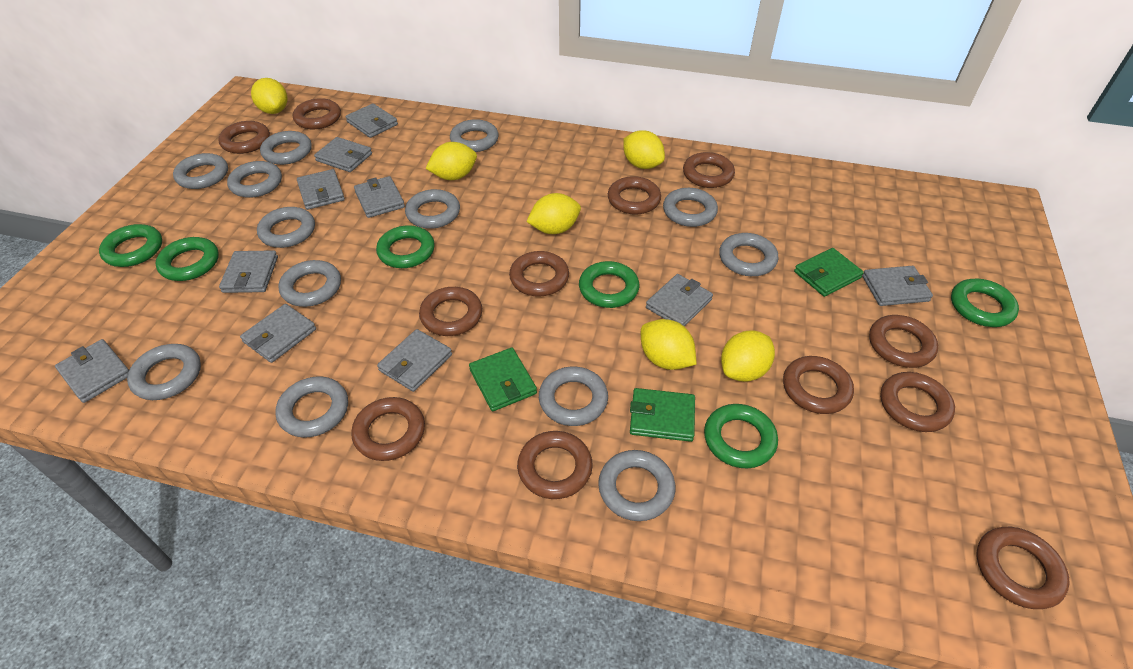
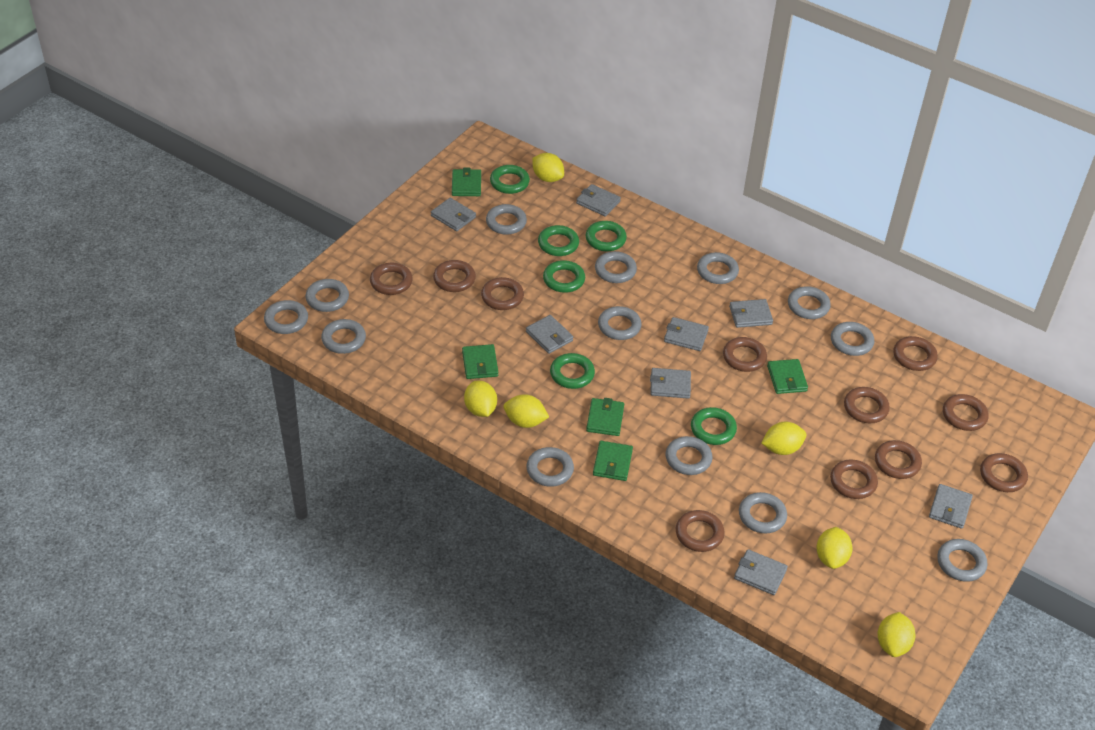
brown ring: 12 -> 11
green wallet: 3 -> 5
grey wallet: 10 -> 8

